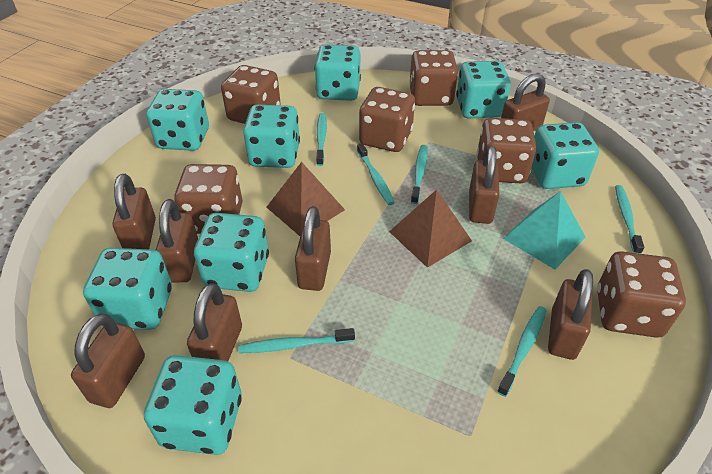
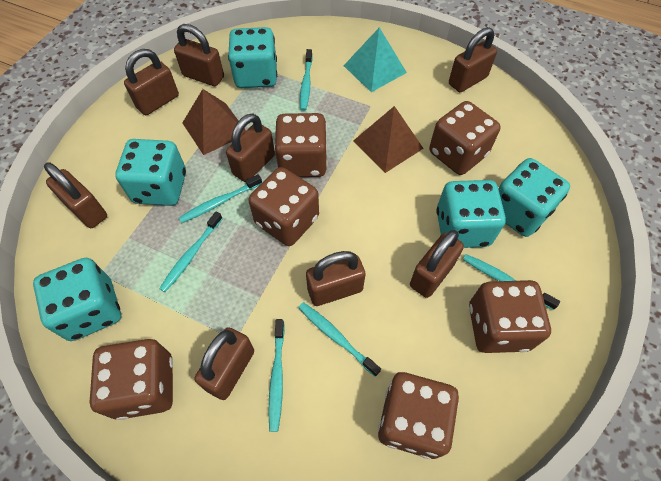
turquoise dice: 8 -> 5

